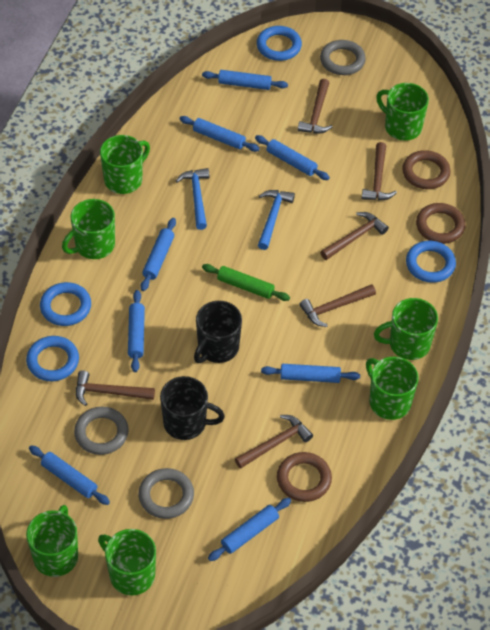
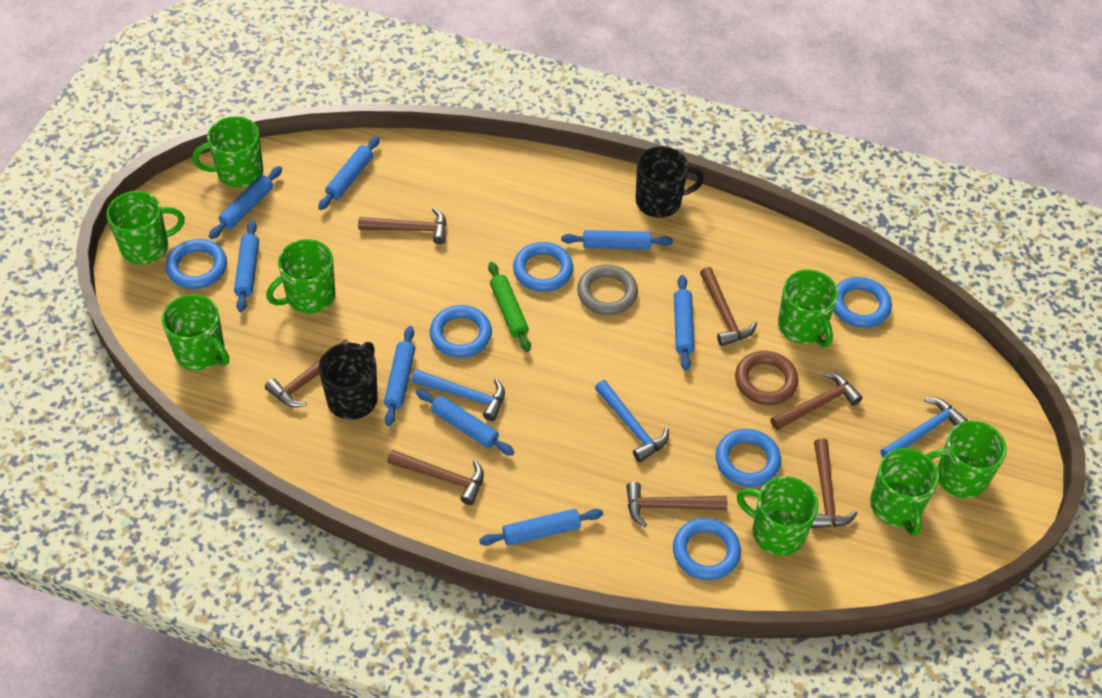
blue hammer: 2 -> 3
blue ring: 4 -> 6
brown hammer: 6 -> 7
brown ring: 3 -> 1
green mug: 7 -> 8
grey ring: 3 -> 1

